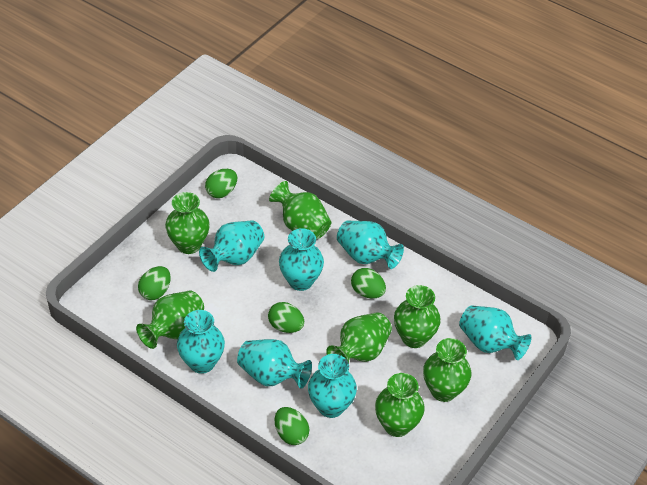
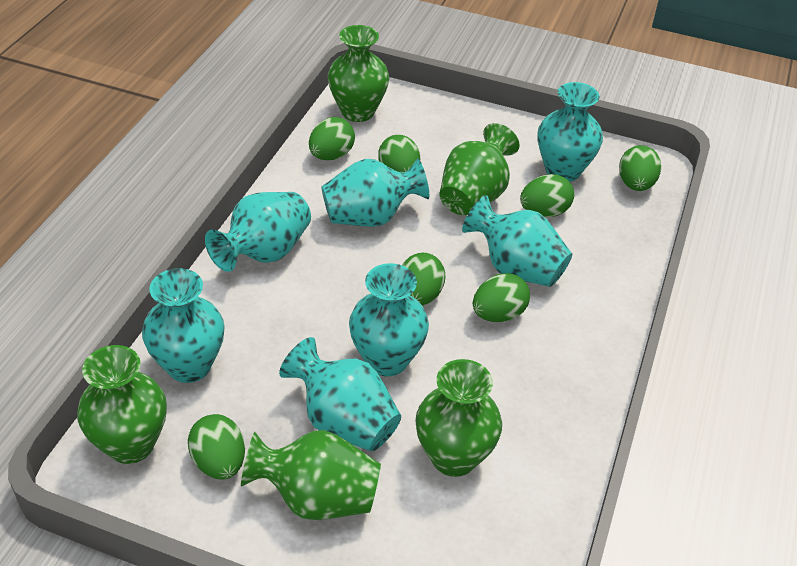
green egg: 5 -> 7
green vase: 7 -> 5

